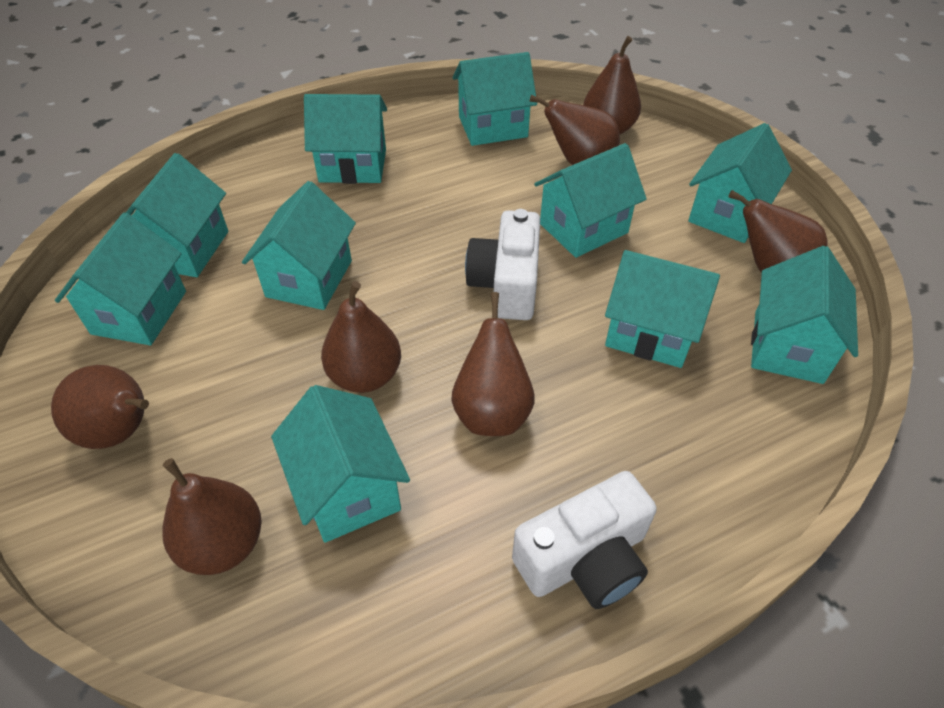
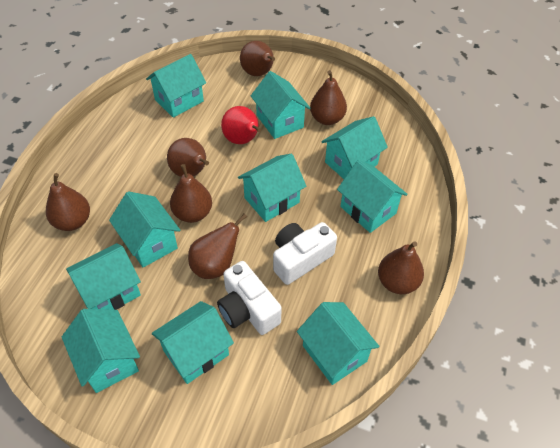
red pear: 0 -> 1

